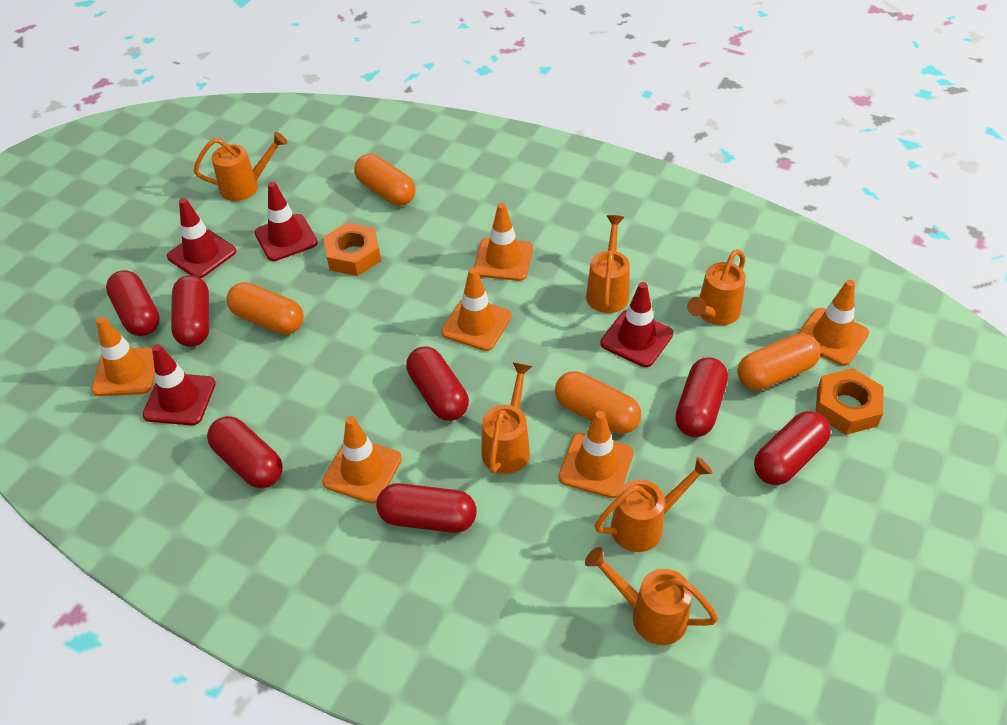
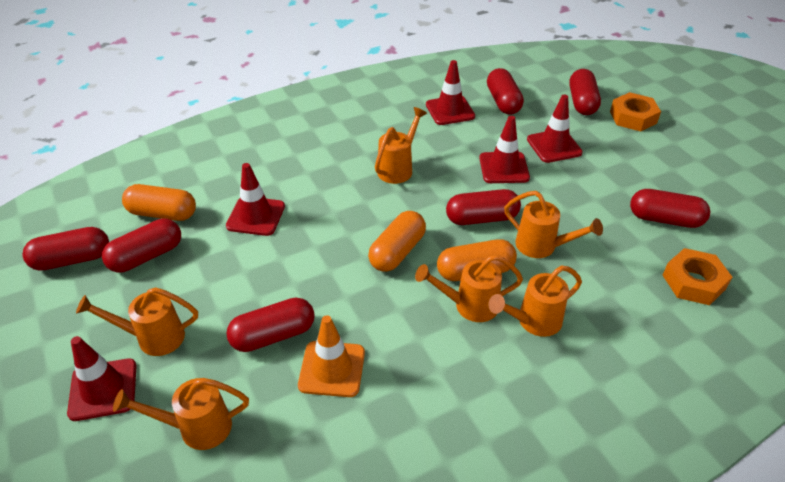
orange capsule: 4 -> 3
orange traffic cone: 6 -> 1
red traffic cone: 4 -> 5

